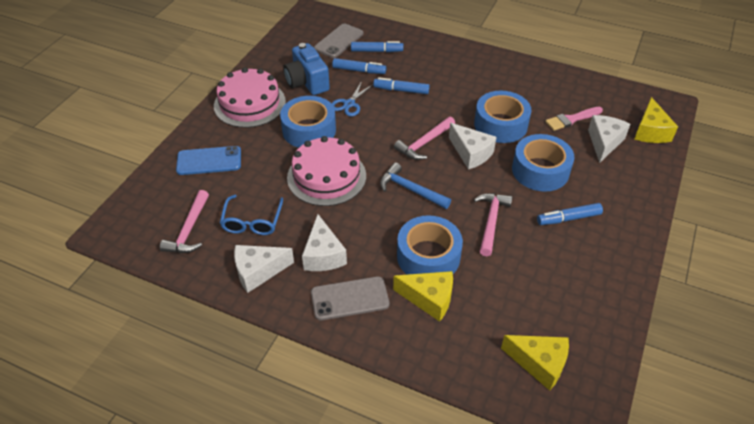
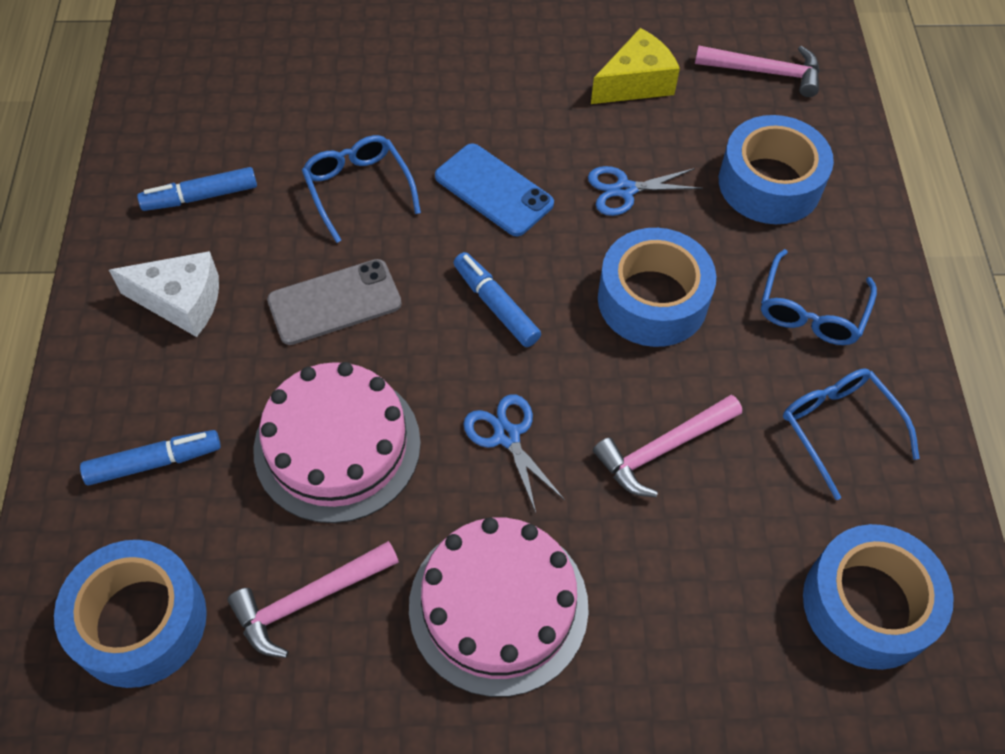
blue camera: 1 -> 0
blue glasses: 1 -> 3
blue hammer: 1 -> 0
blue marker: 4 -> 3
blue scissors: 1 -> 2
grey phone: 2 -> 1
pink brush: 1 -> 0
white cheese: 4 -> 1
yellow cheese: 3 -> 1

